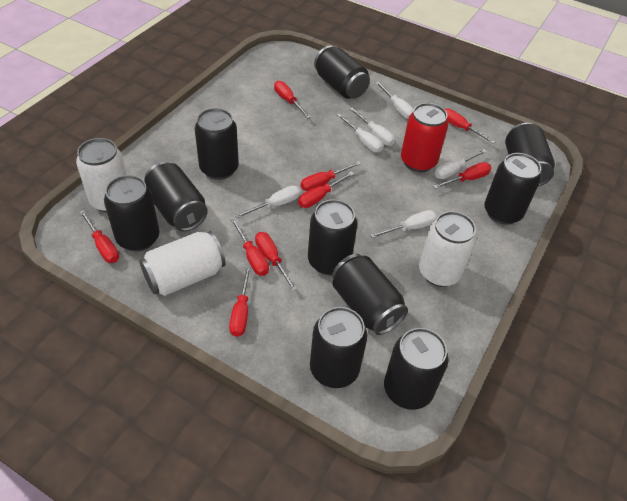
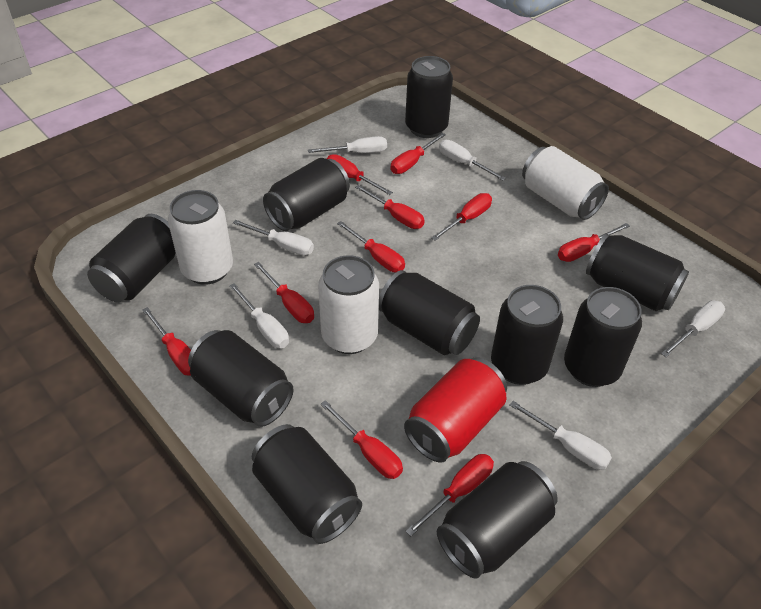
red screwdriver: 9 -> 10

